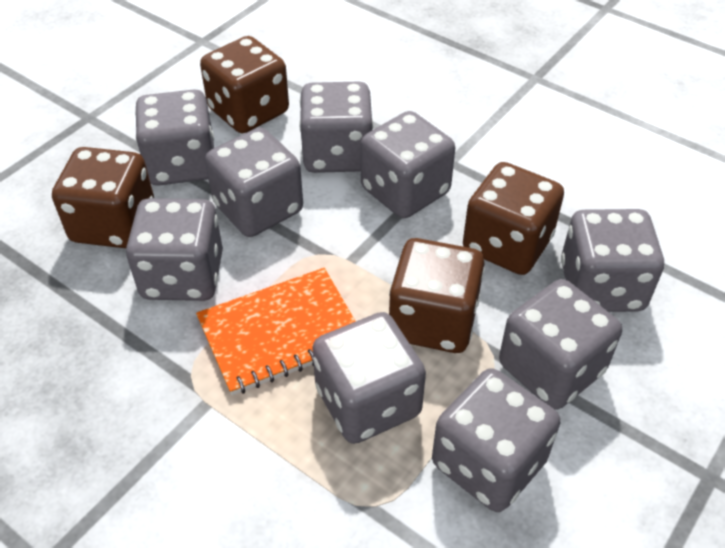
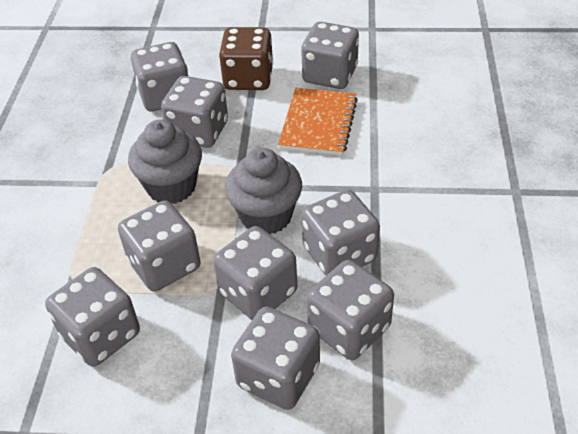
brown dice: 4 -> 1
grey cupcake: 0 -> 2

